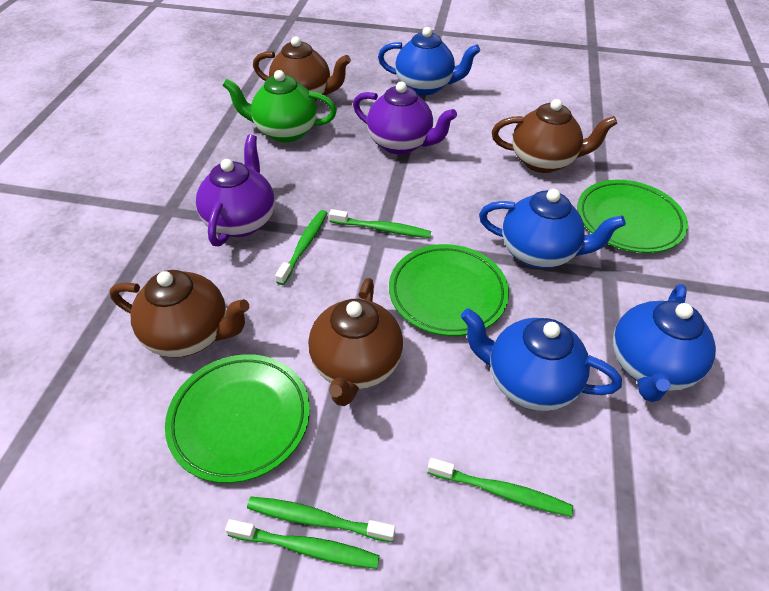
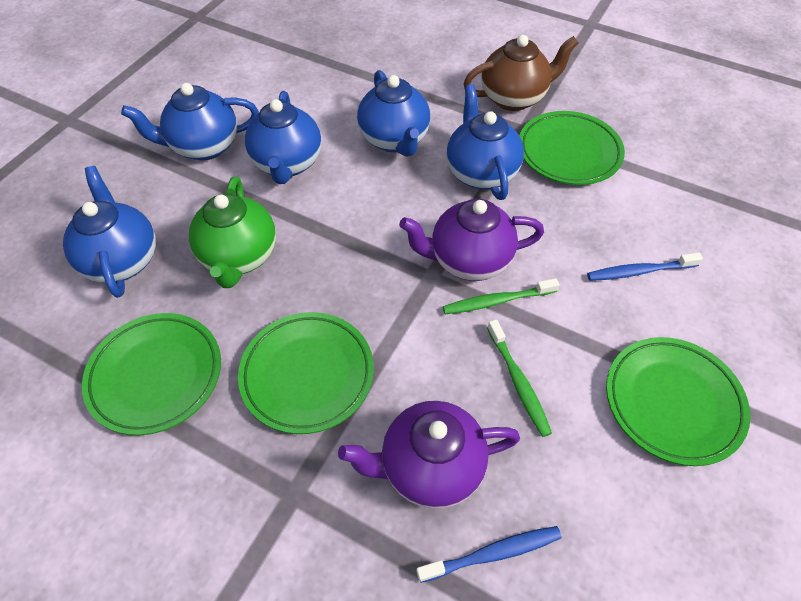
blue teapot: 4 -> 5
blue toothbrush: 0 -> 2
brown teapot: 4 -> 1
green plate: 3 -> 4
green toothbrush: 5 -> 2

